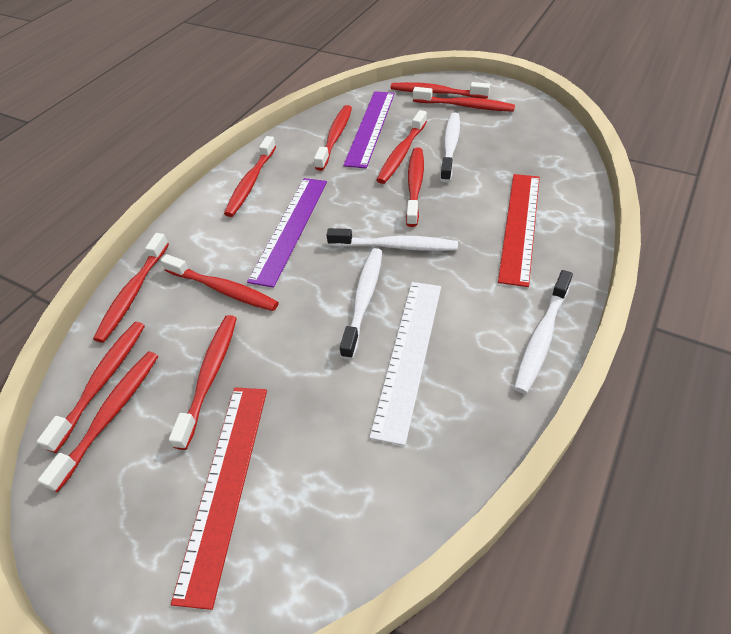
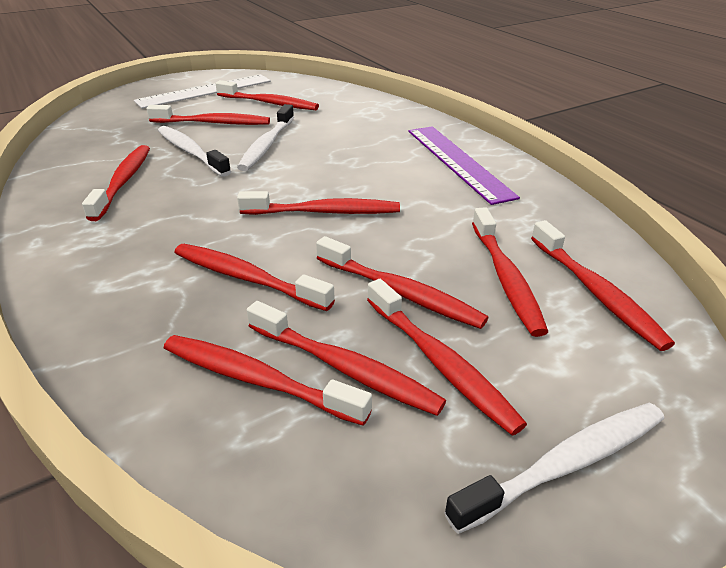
purple ruler: 2 -> 1
red ruler: 2 -> 0
white toothbrush: 4 -> 3

